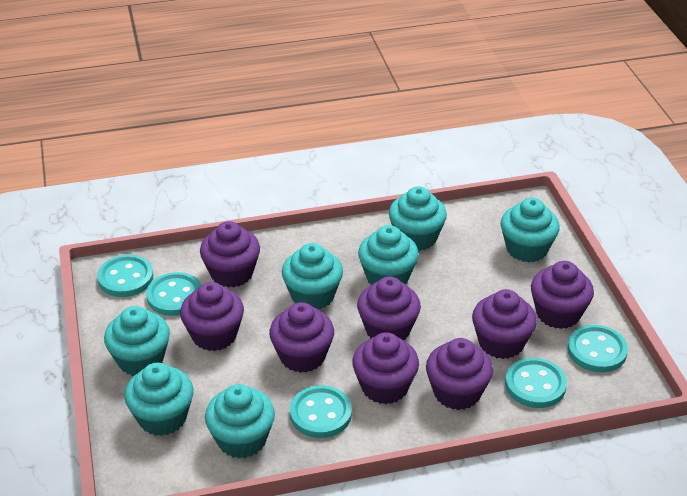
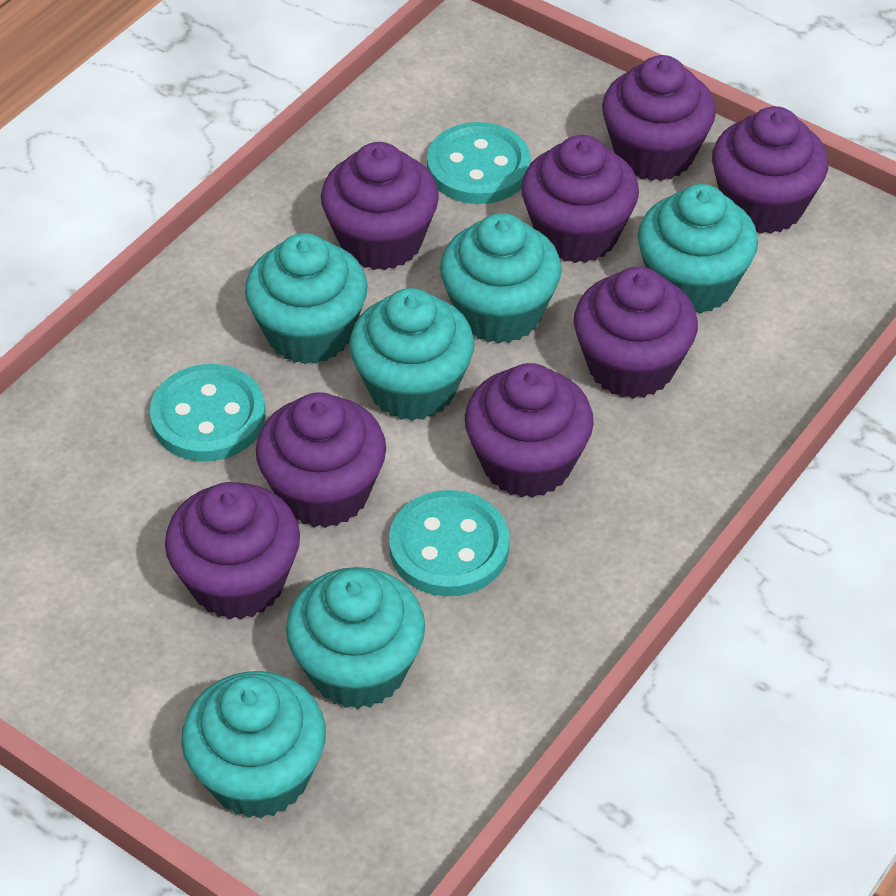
turquoise button: 5 -> 3
turquoise cupcake: 7 -> 6

